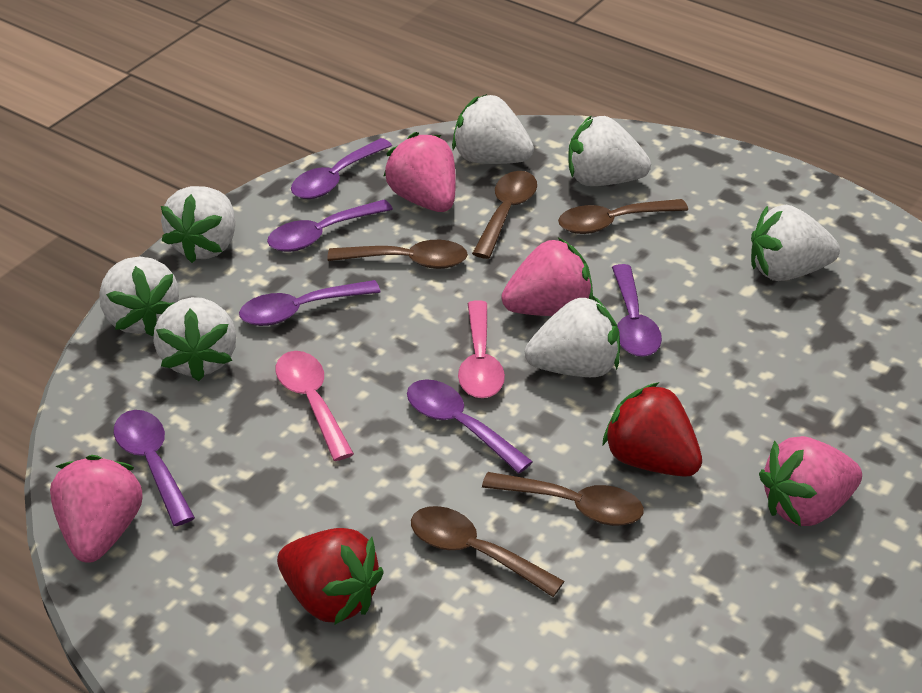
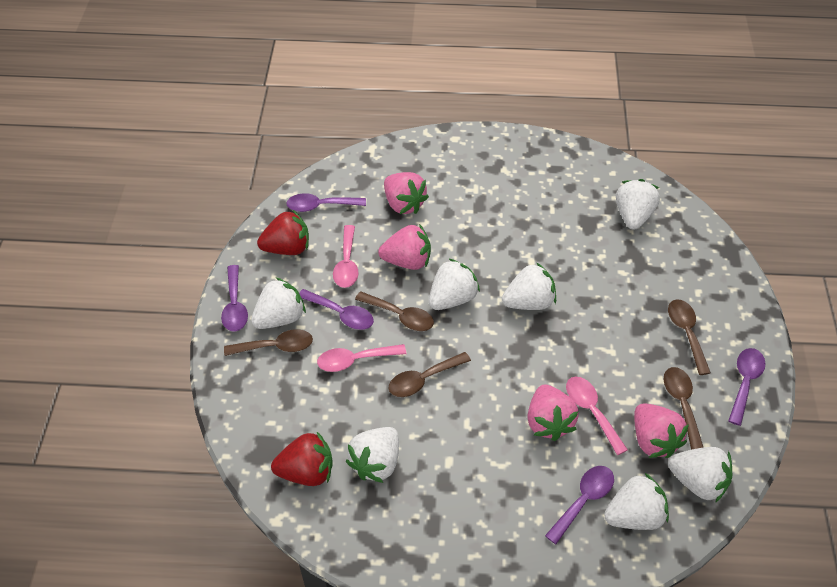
pink spoon: 2 -> 3
purple spoon: 6 -> 5

